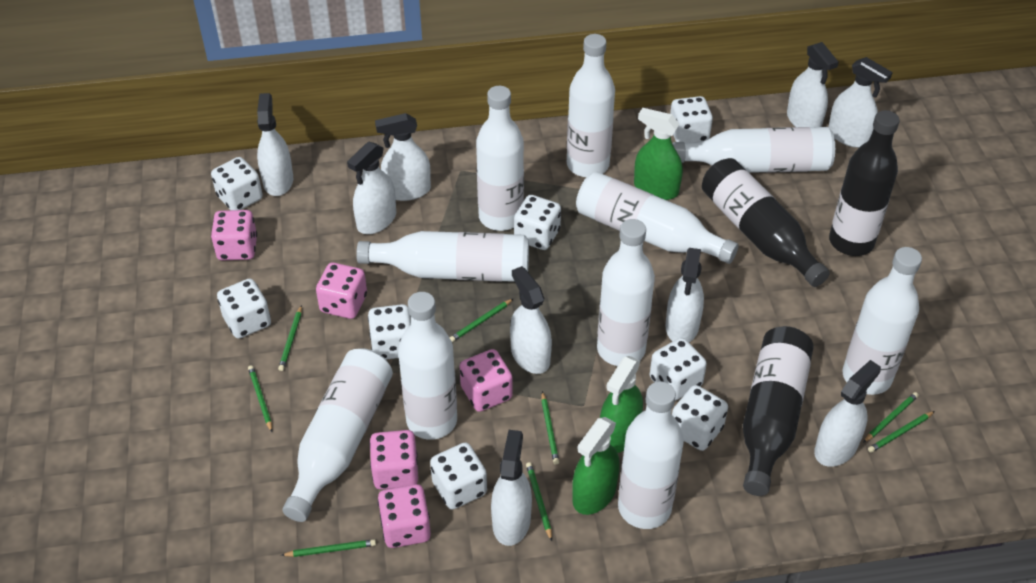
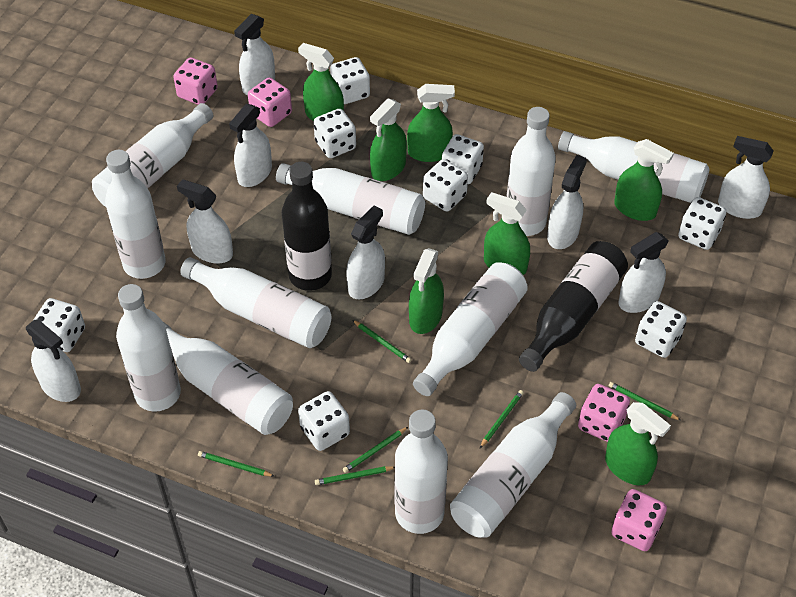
black bottle: 3 -> 2
green pencil: 8 -> 6
green spray bottle: 3 -> 7
pink dice: 5 -> 4
white bottle: 10 -> 11
white spray bottle: 9 -> 8

